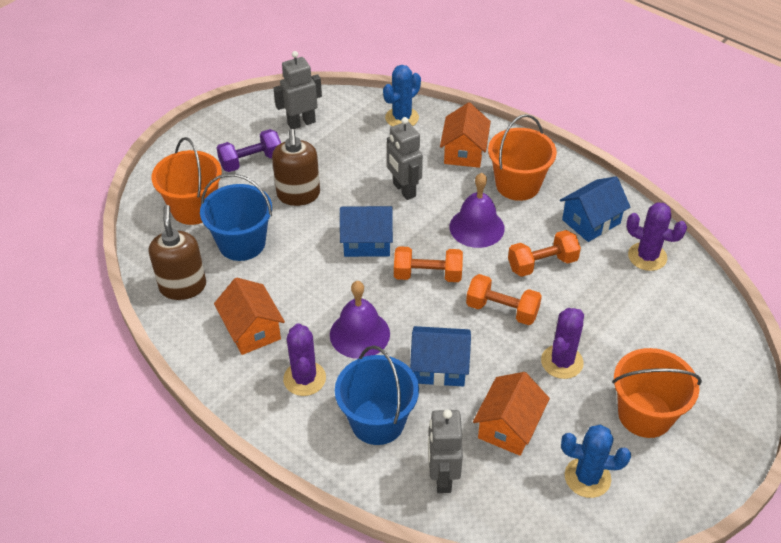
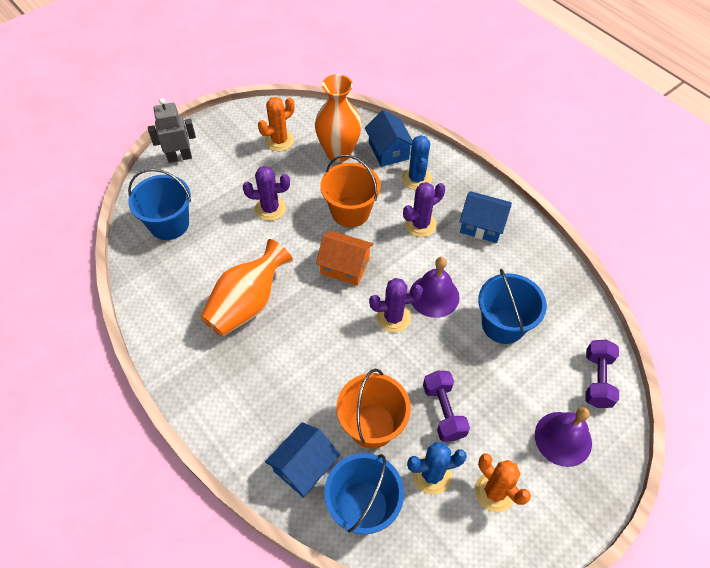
blue bucket: 2 -> 3
brown soap dispenser: 2 -> 0
grey robot: 3 -> 1
orange bucket: 3 -> 2
orange cactus: 0 -> 2
orange dumbbell: 3 -> 0
orange house: 3 -> 1
orange vase: 0 -> 2
purple dumbbell: 1 -> 2

